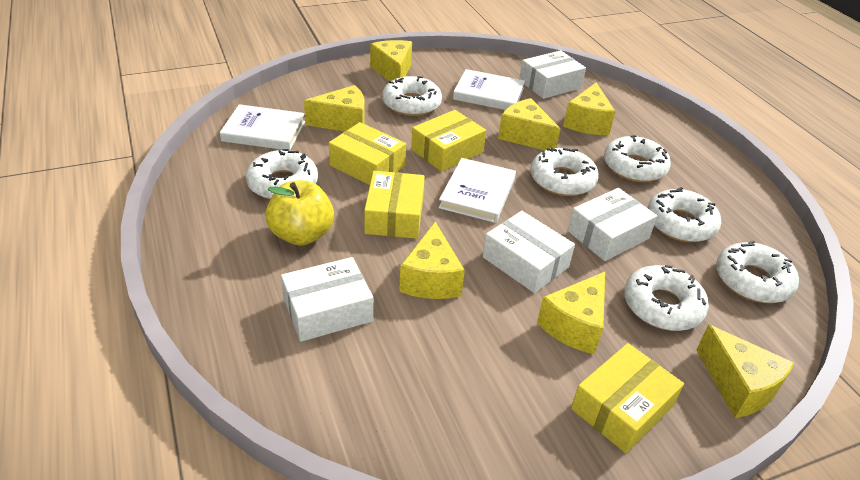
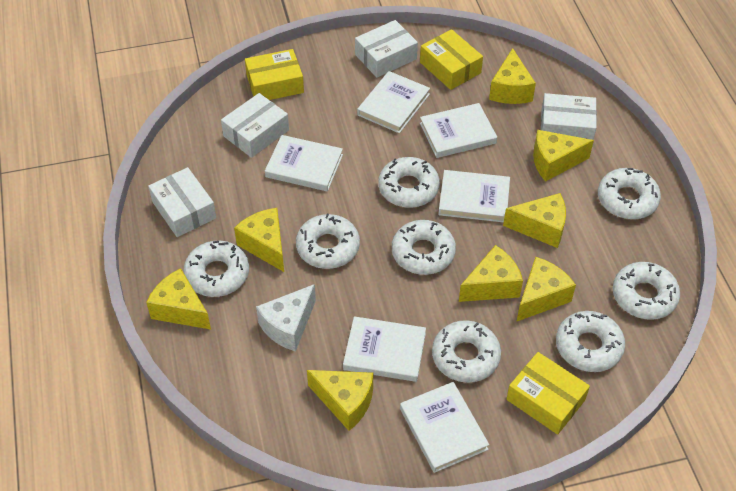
white book: 3 -> 6
white cheese: 0 -> 1
white donut: 7 -> 8
yellow apple: 1 -> 0
yellow box: 4 -> 3
yellow cheese: 7 -> 8

